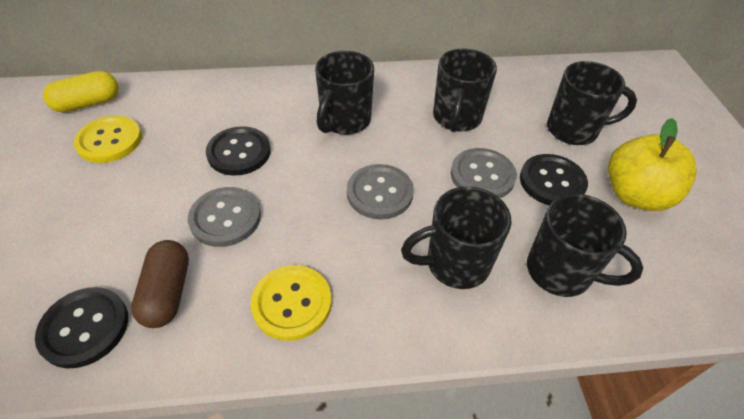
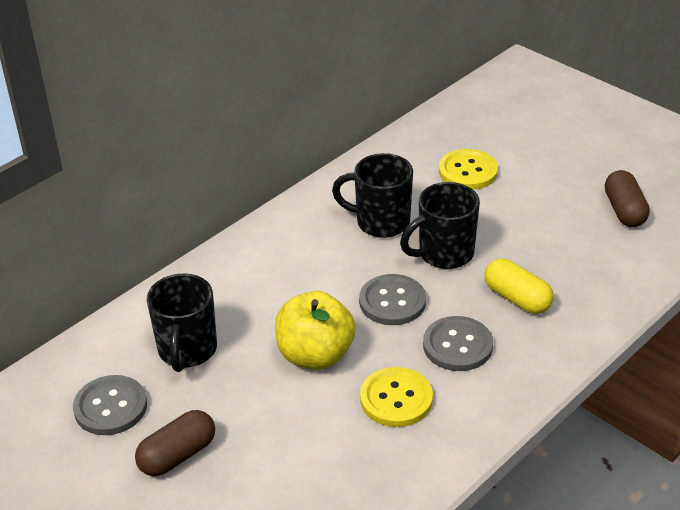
black button: 3 -> 0
black mug: 5 -> 3
brown capsule: 1 -> 2

